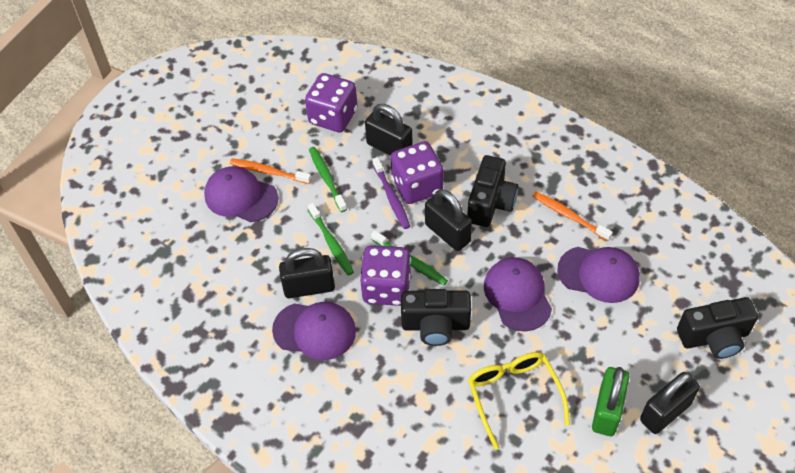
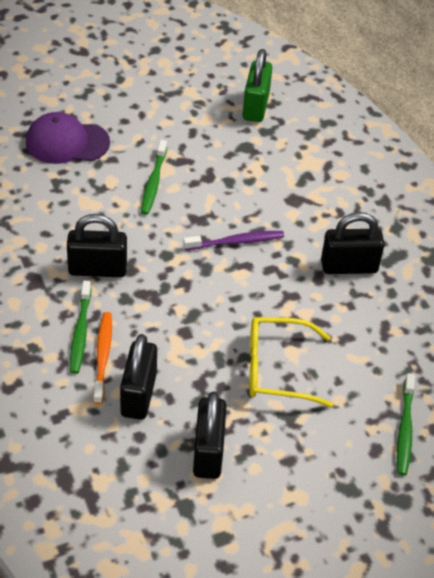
black camera: 3 -> 0
orange toothbrush: 2 -> 1
purple cap: 4 -> 1
purple dice: 3 -> 0

